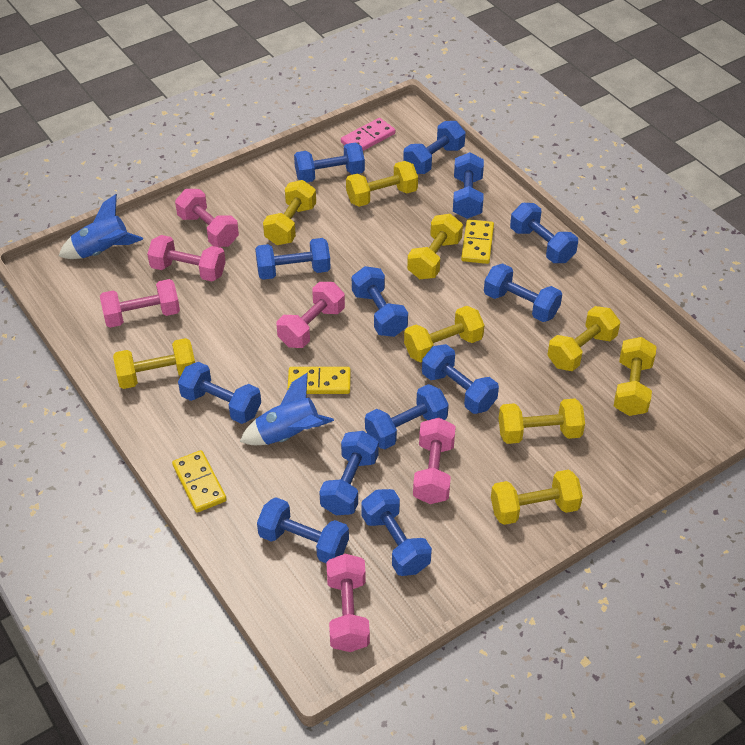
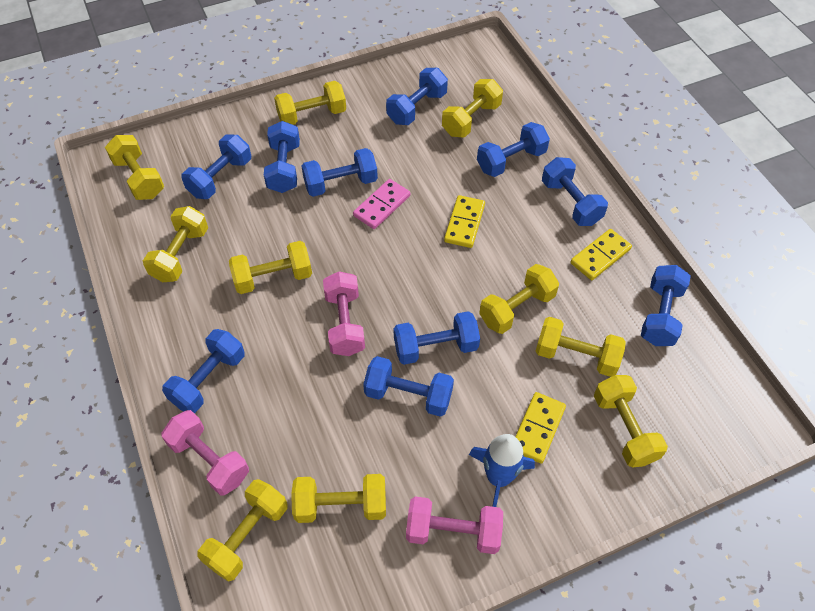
blue dumbbell: 13 -> 10
blue rocket: 2 -> 1
pink dumbbell: 6 -> 3
yellow dumbbell: 9 -> 10

